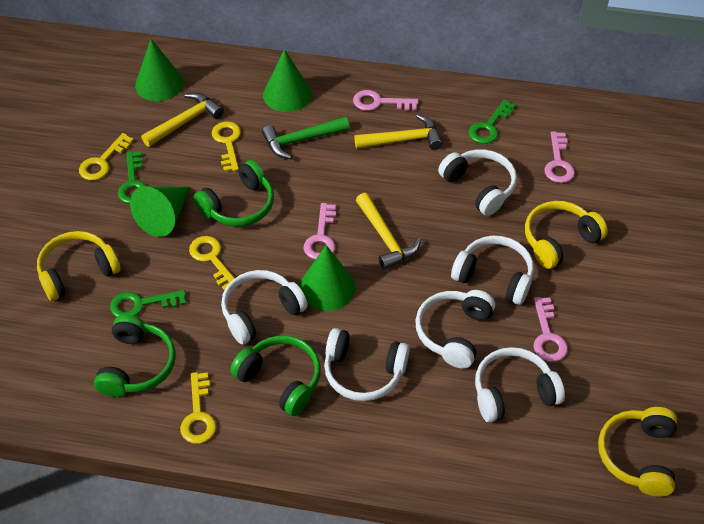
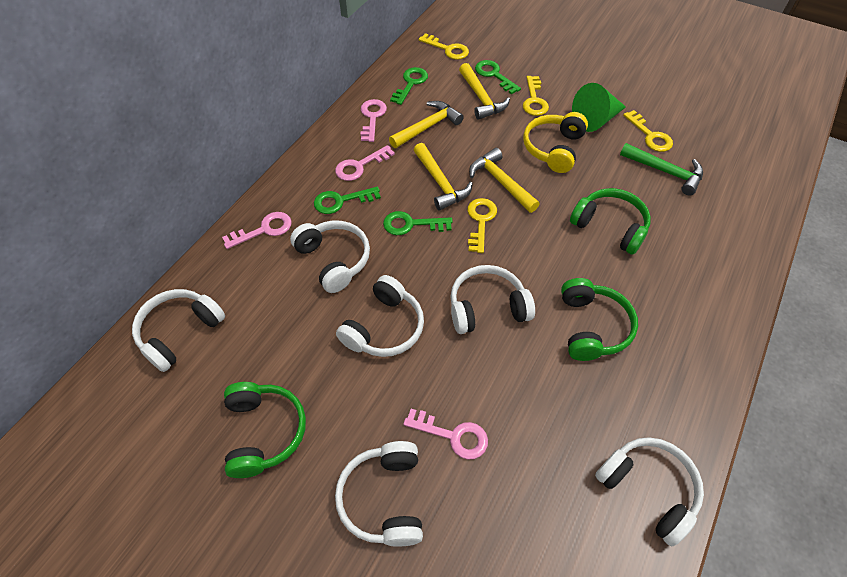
green cone: 4 -> 1
green key: 3 -> 4
yellow hammer: 3 -> 4
yellow headphones: 3 -> 1

